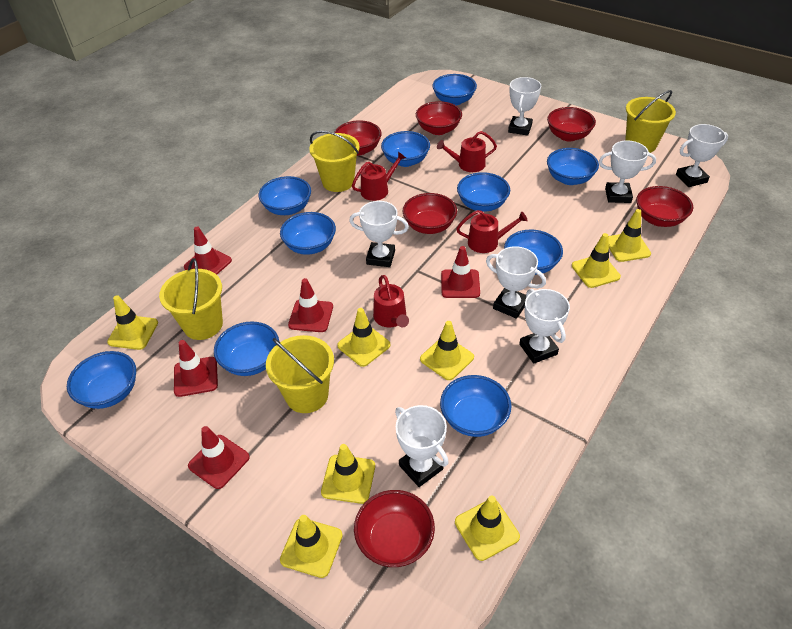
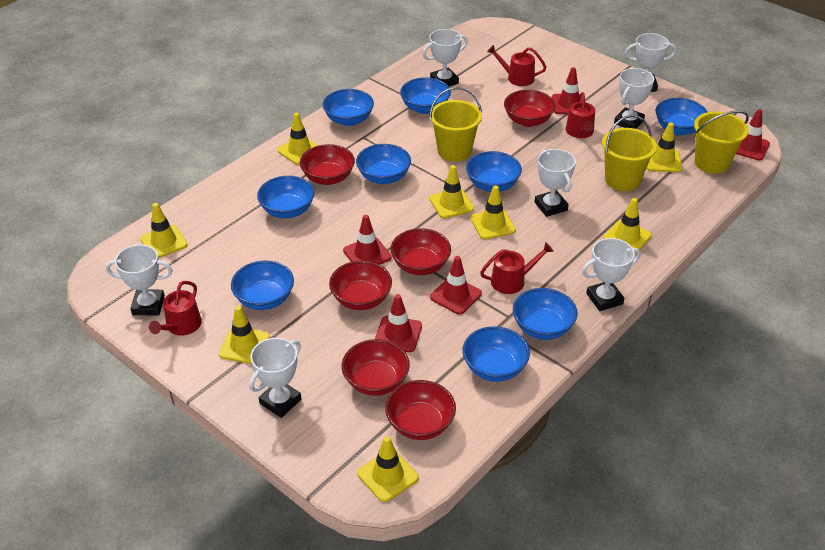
blue bowl: 10 -> 9
yellow bucket: 4 -> 3

